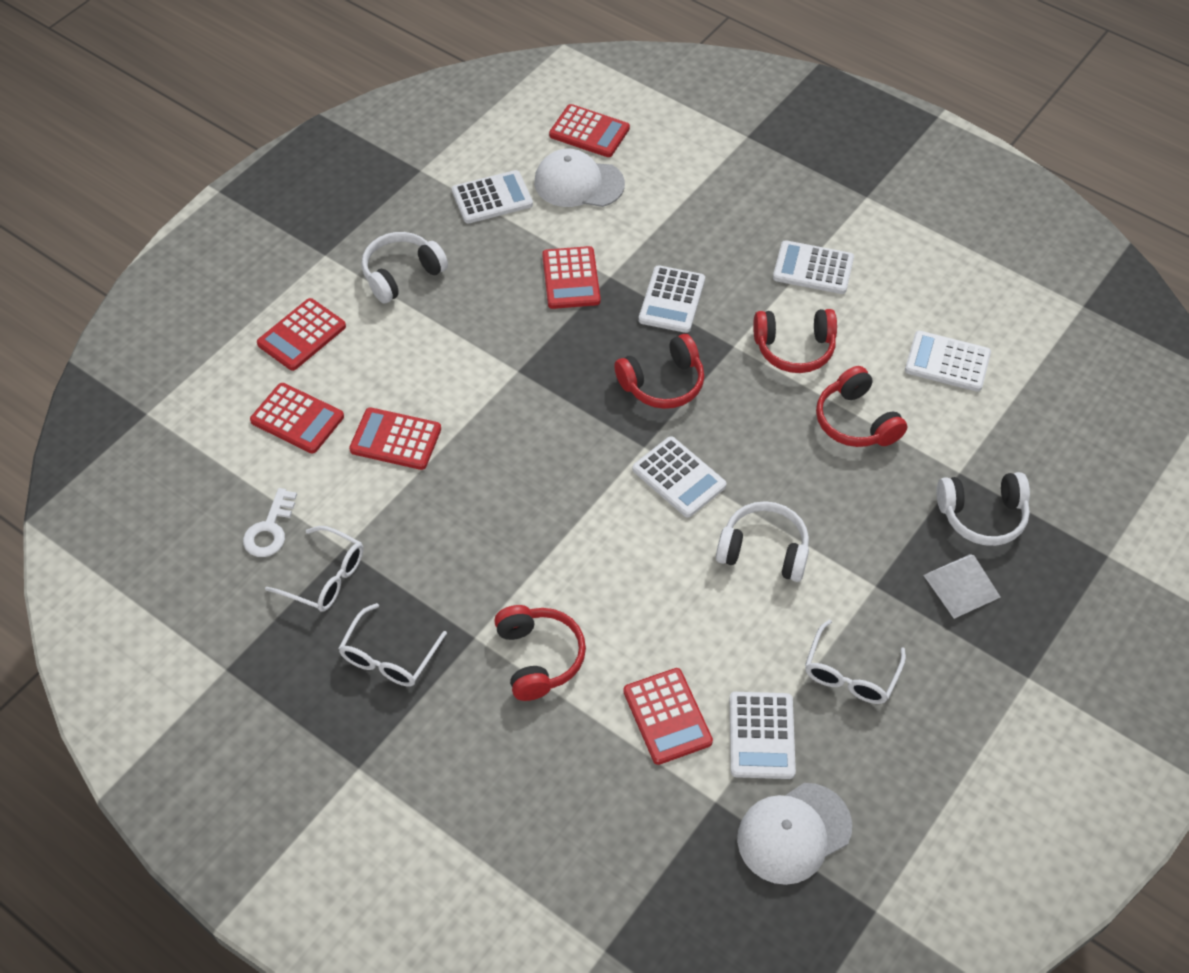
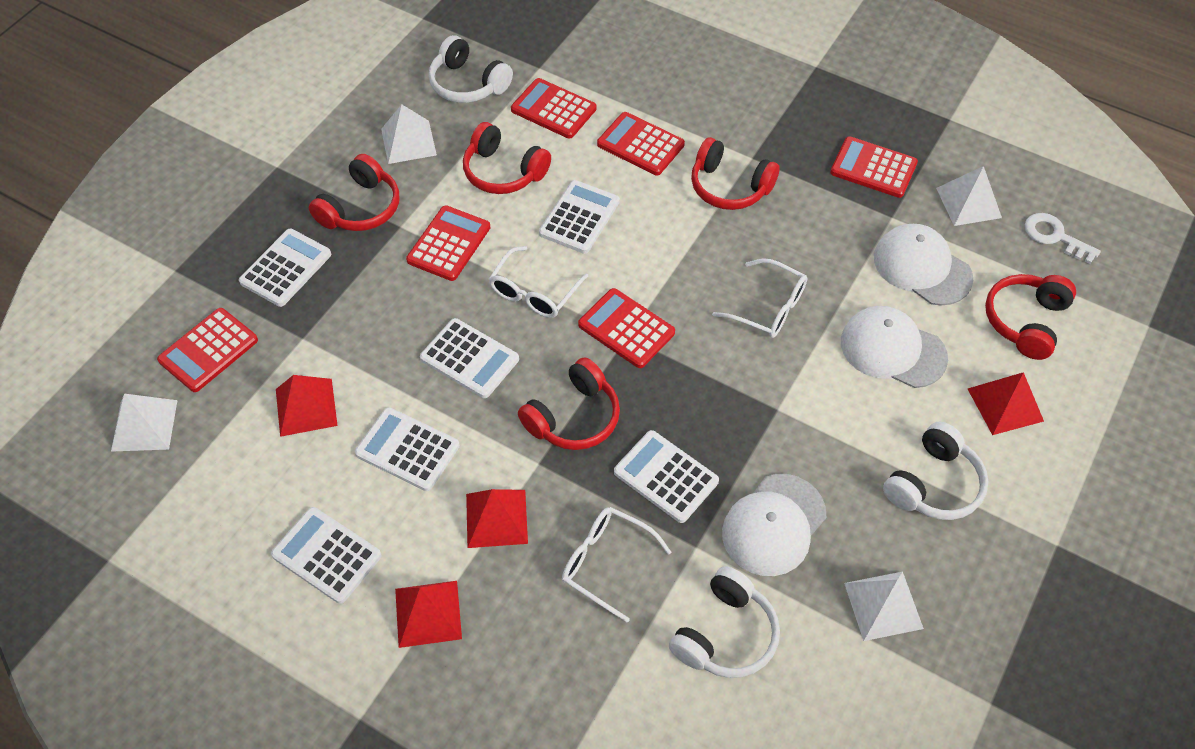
red headphones: 4 -> 5
red pyramid: 0 -> 4
white cap: 2 -> 3
white pyramid: 1 -> 4

